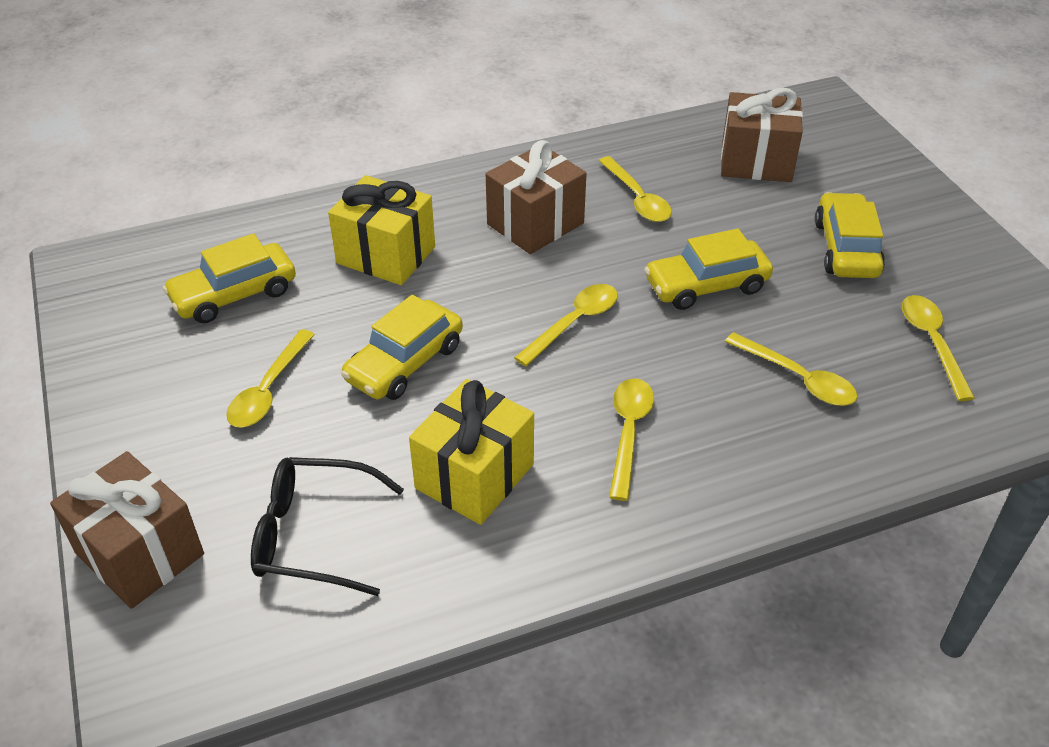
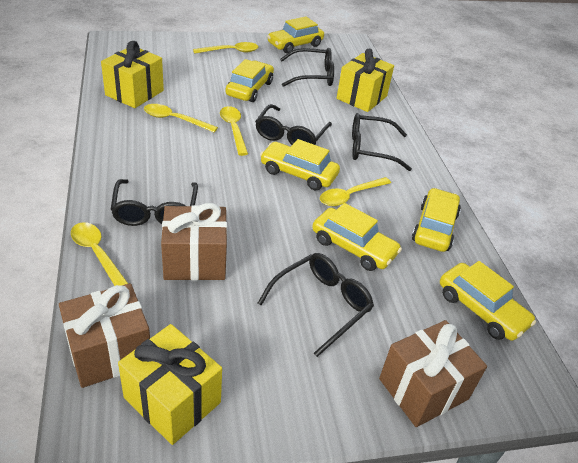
black glasses: 1 -> 5
yellow car: 4 -> 6
yellow gift: 2 -> 3
yellow spoon: 6 -> 5

